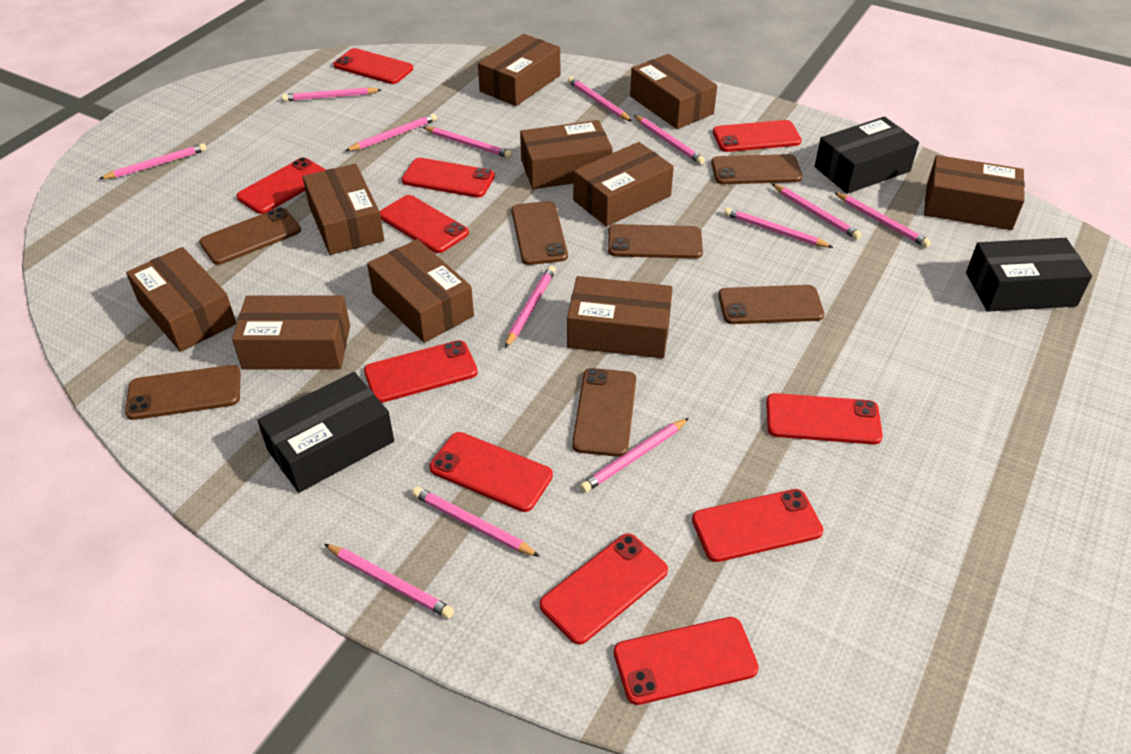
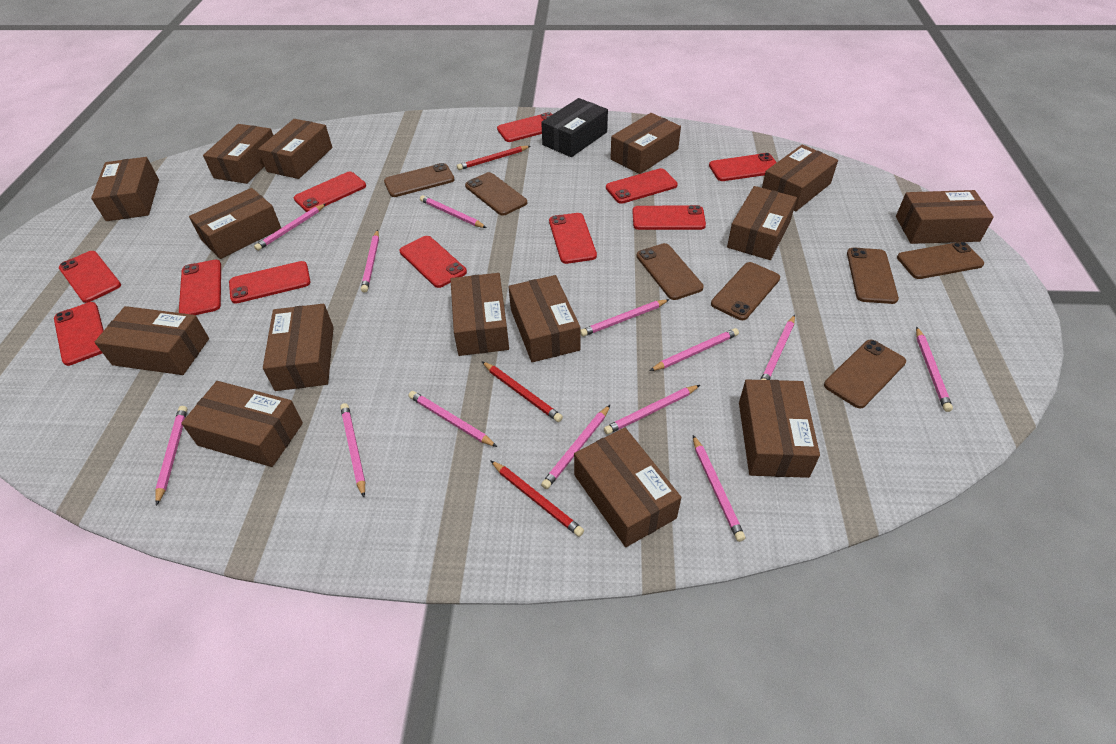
black box: 3 -> 1
brown box: 10 -> 15
red pencil: 0 -> 3

